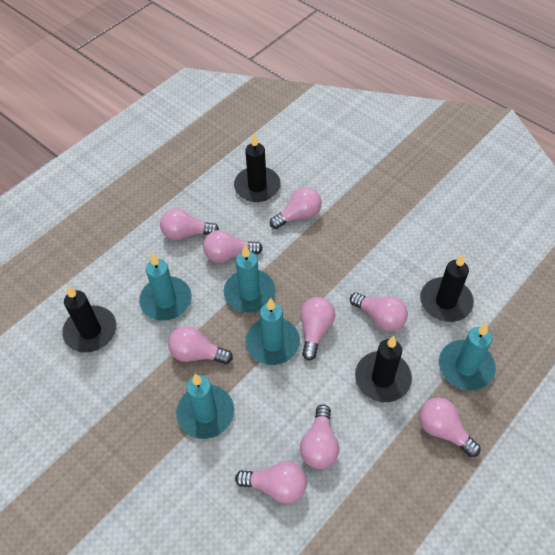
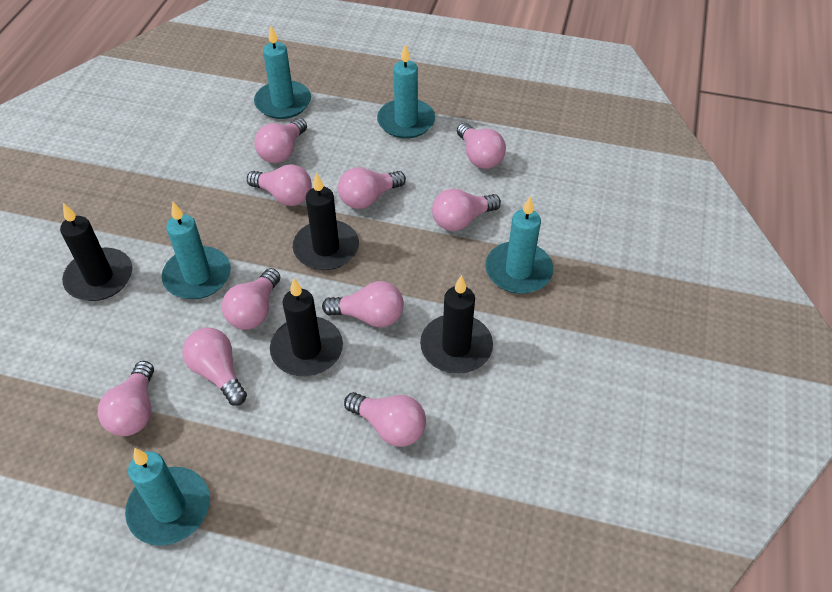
pink light bulb: 9 -> 10

